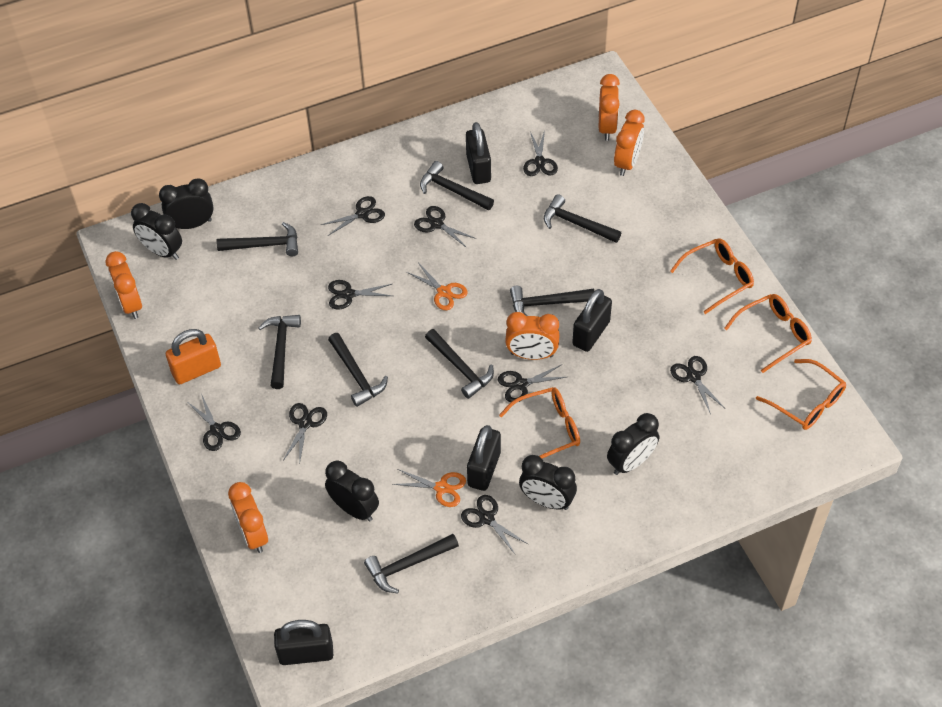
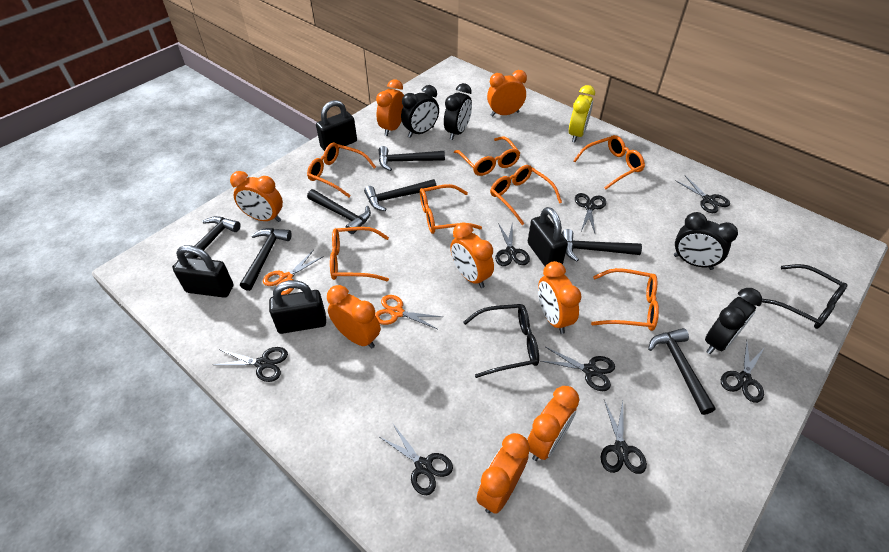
black clock: 5 -> 4
black glasses: 0 -> 2
black hammer: 8 -> 7
black scissors: 9 -> 8
orange clock: 5 -> 8
orange glasses: 4 -> 7
orange padlock: 1 -> 0
yellow clock: 0 -> 1

